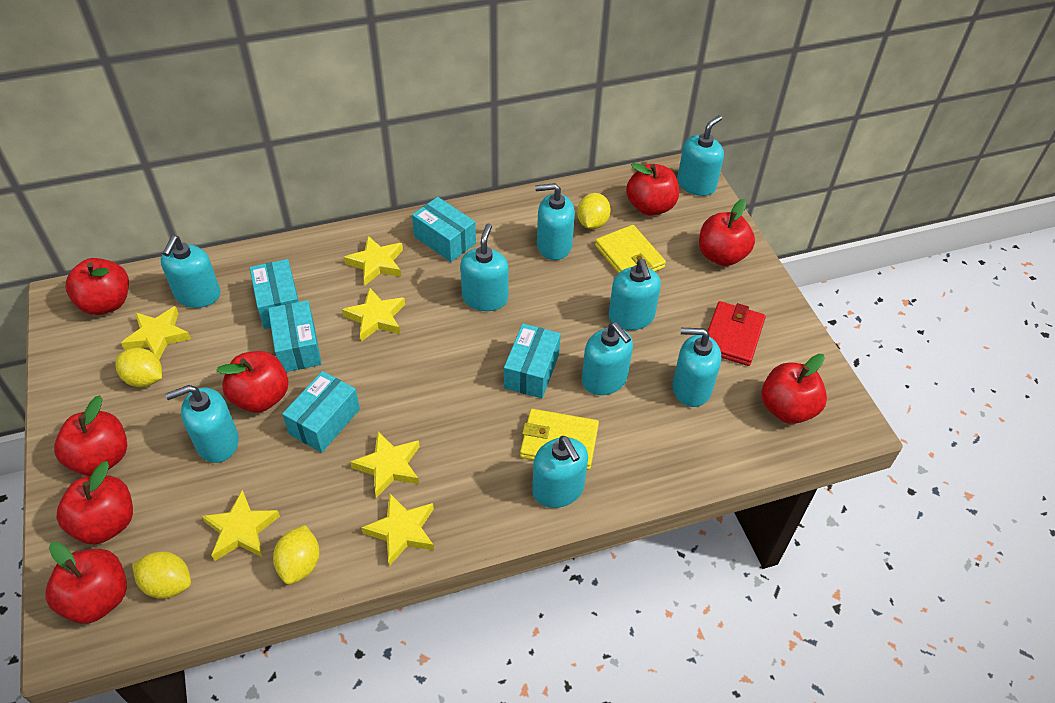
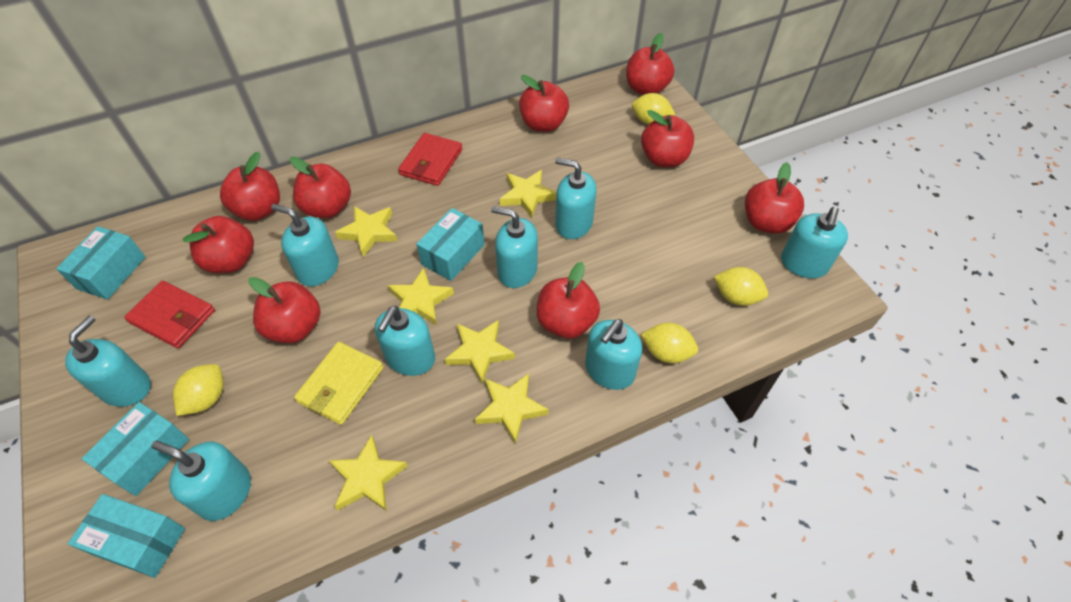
red apple: 8 -> 9
red wallet: 1 -> 2
turquoise box: 5 -> 4
turquoise soap dispenser: 9 -> 8
yellow wallet: 2 -> 1

